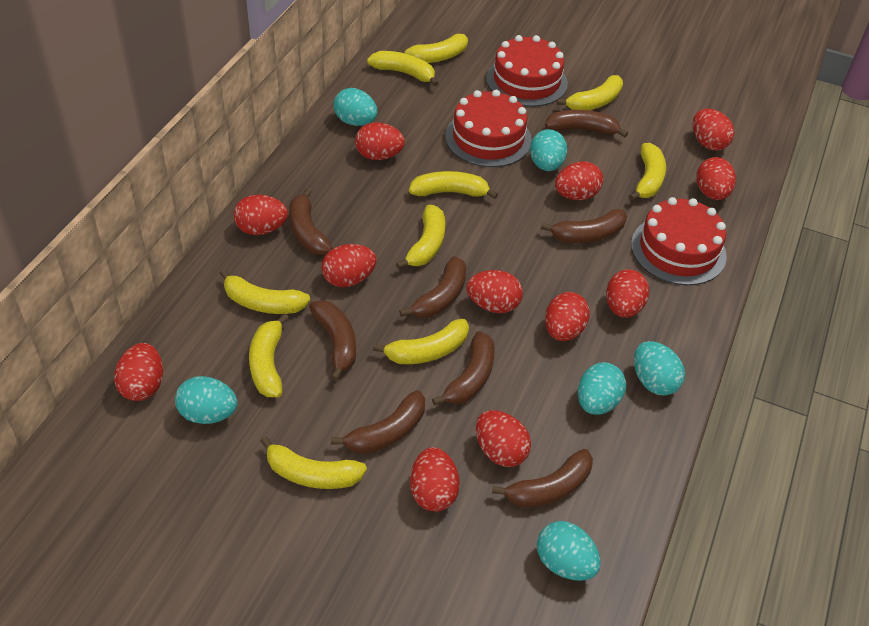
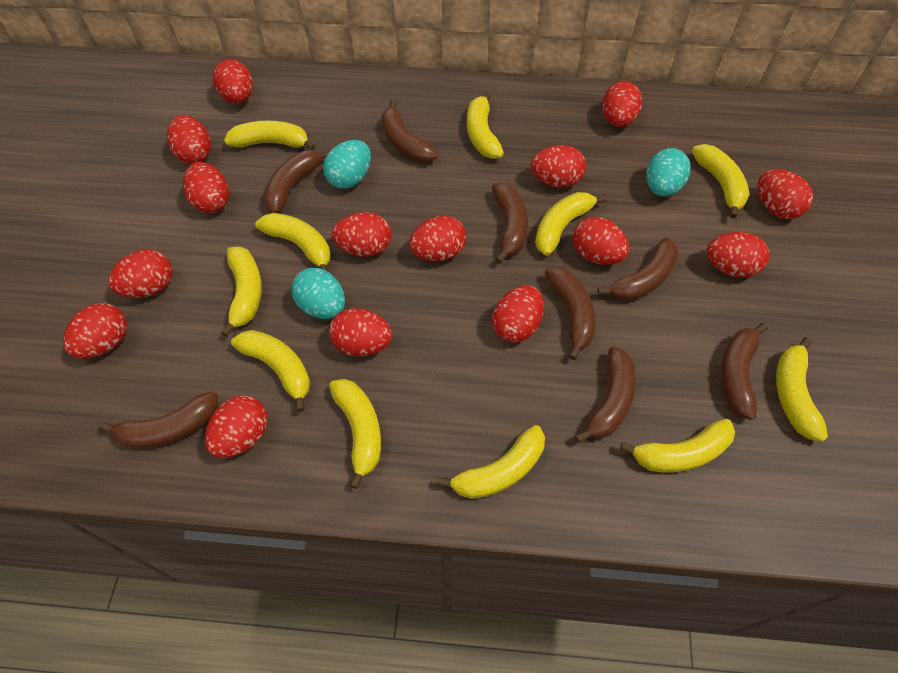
red cake: 3 -> 0
red egg: 12 -> 15
turquoise egg: 6 -> 3
yellow banana: 10 -> 11

